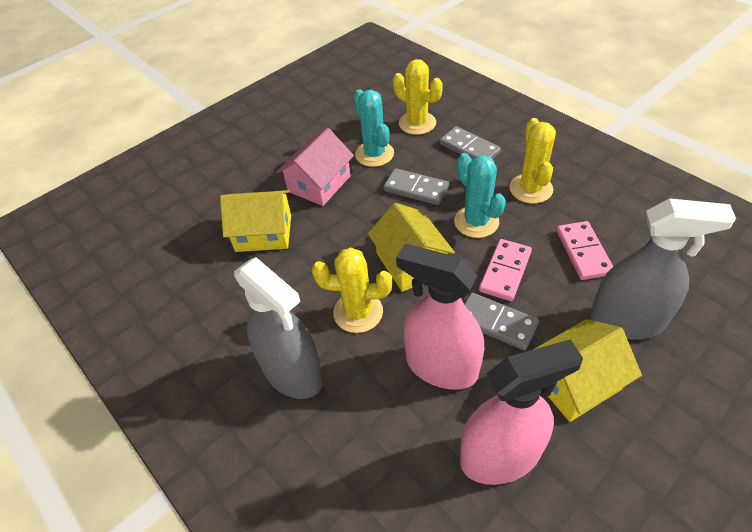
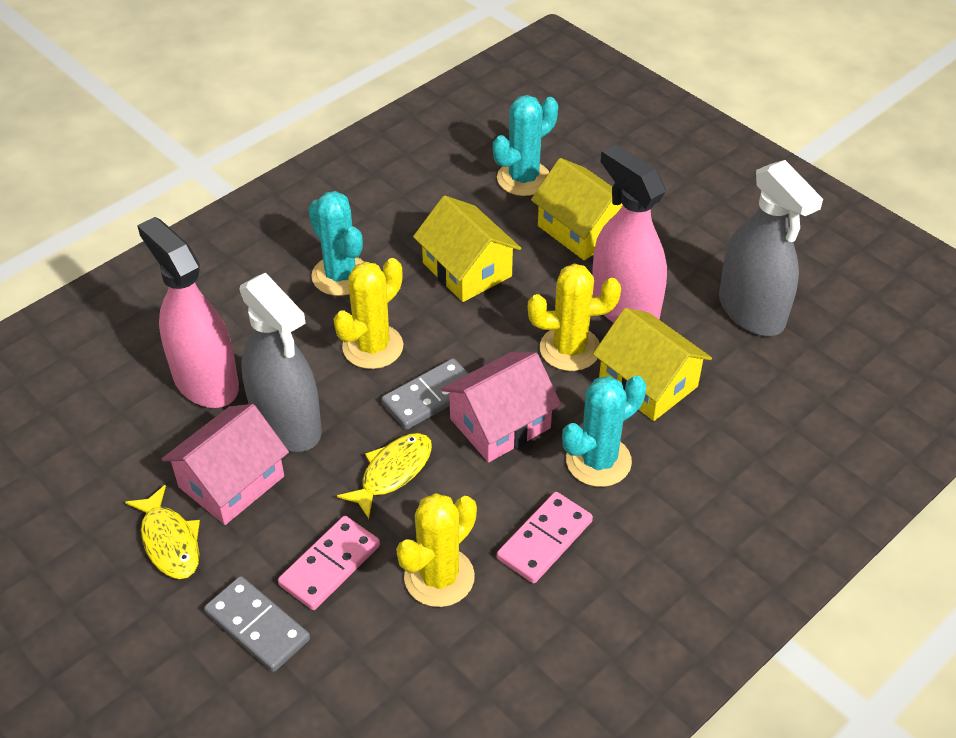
grey domino: 3 -> 2
pink house: 1 -> 2
turquoise cactus: 2 -> 3
yellow fish: 0 -> 2

